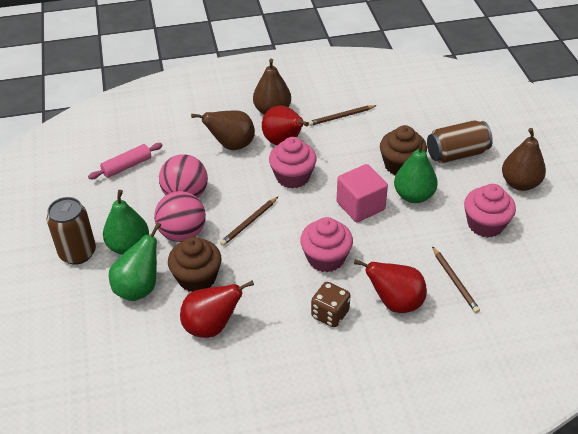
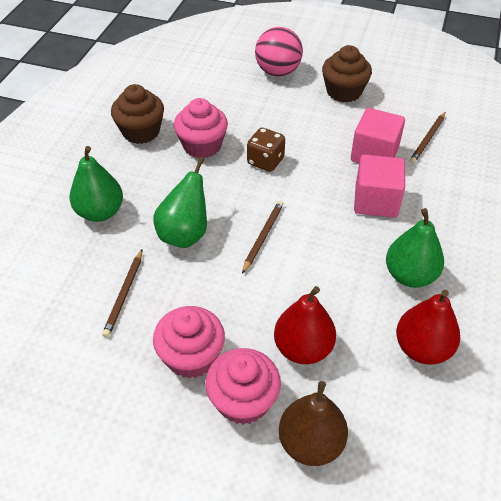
brown can: 2 -> 0
brown pear: 3 -> 1
pink ball: 2 -> 1
pink cube: 1 -> 2
pink rolling pin: 1 -> 0
red pear: 3 -> 2

